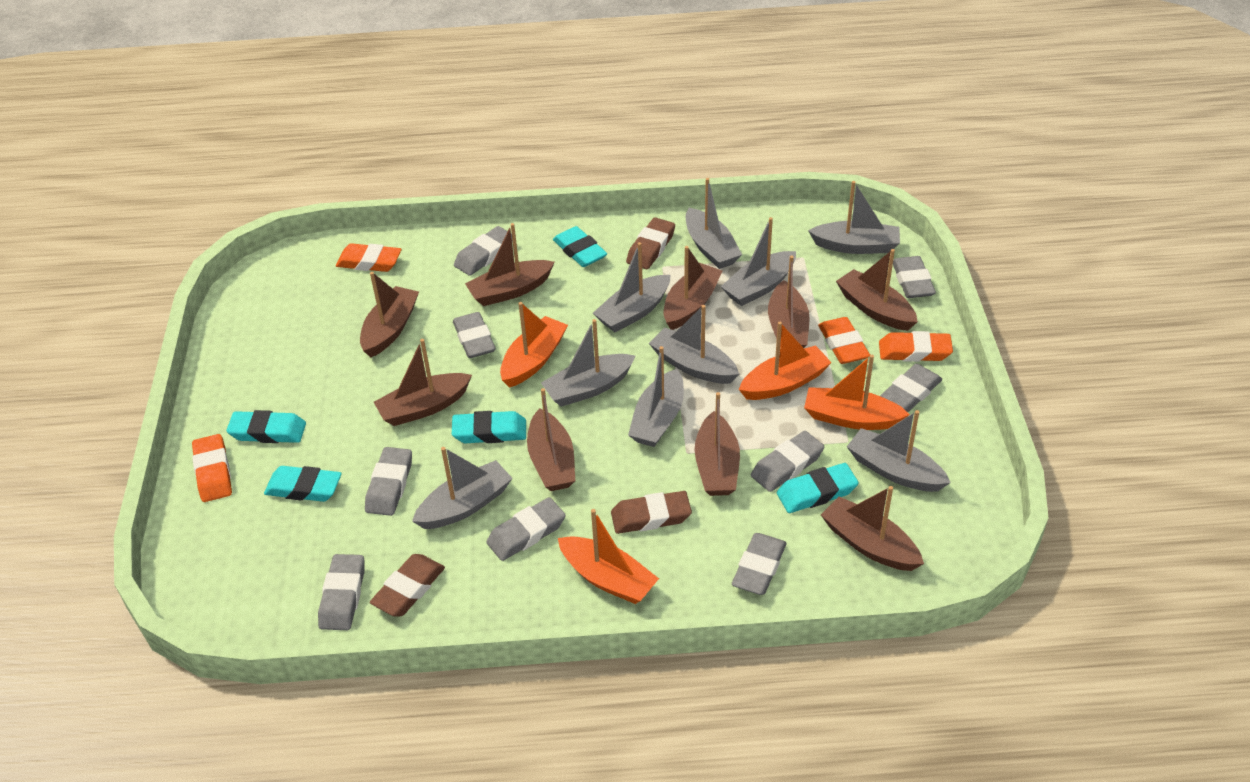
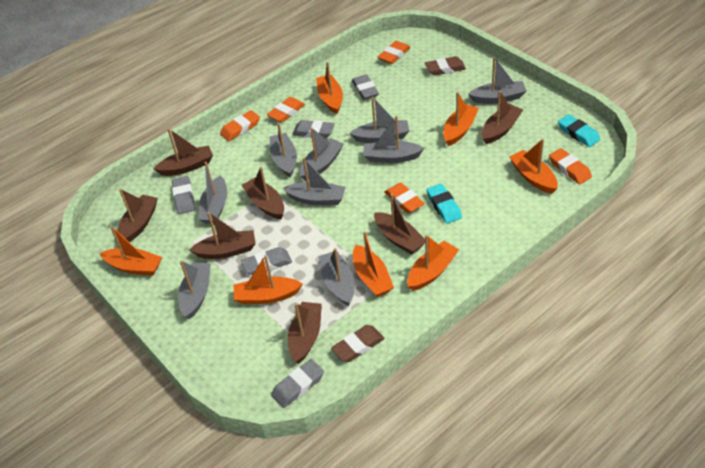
brown boat: 9 -> 7
brown eraser: 3 -> 2
grey eraser: 9 -> 5
orange boat: 4 -> 7
orange eraser: 4 -> 5
turquoise eraser: 5 -> 2

